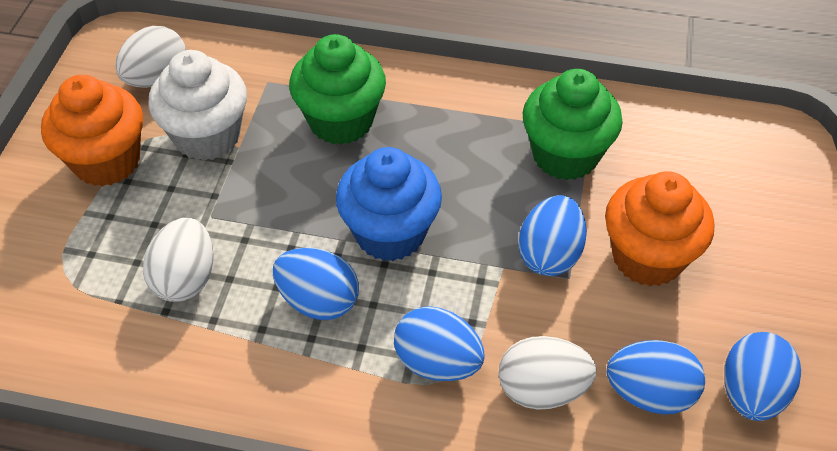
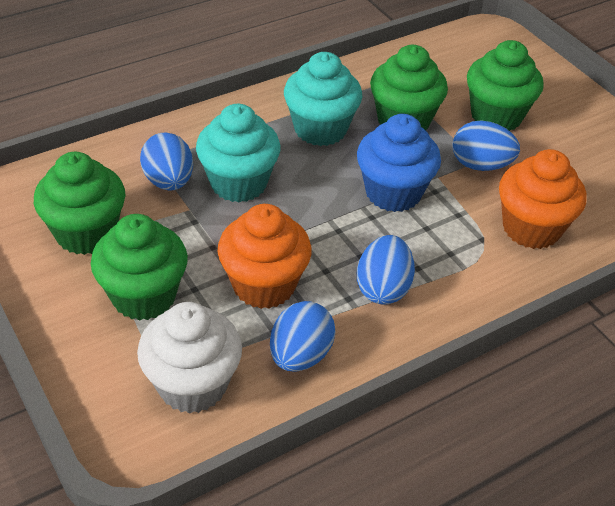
blue egg: 5 -> 4
green cupcake: 2 -> 4
turquoise cupcake: 0 -> 2
white egg: 3 -> 0

